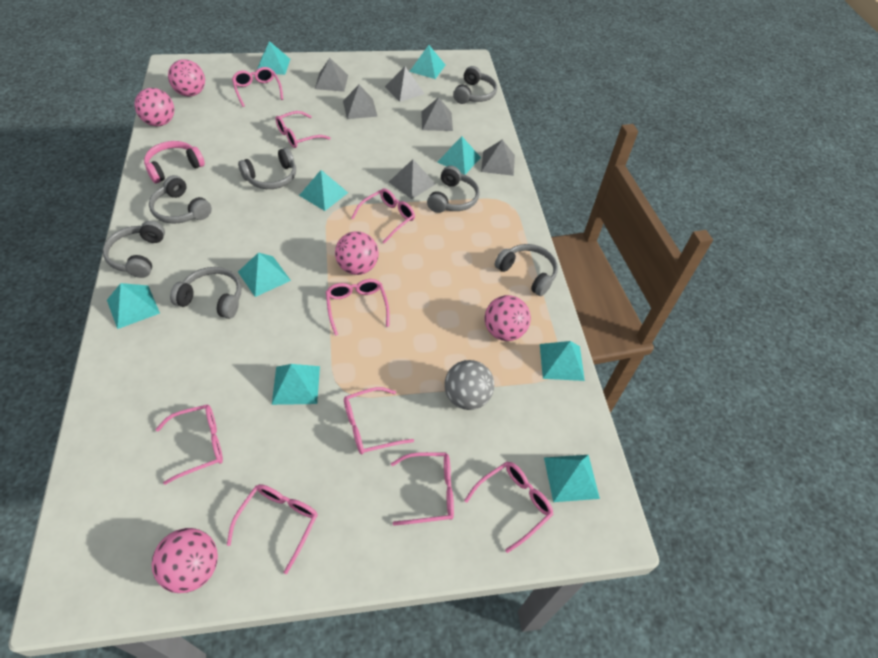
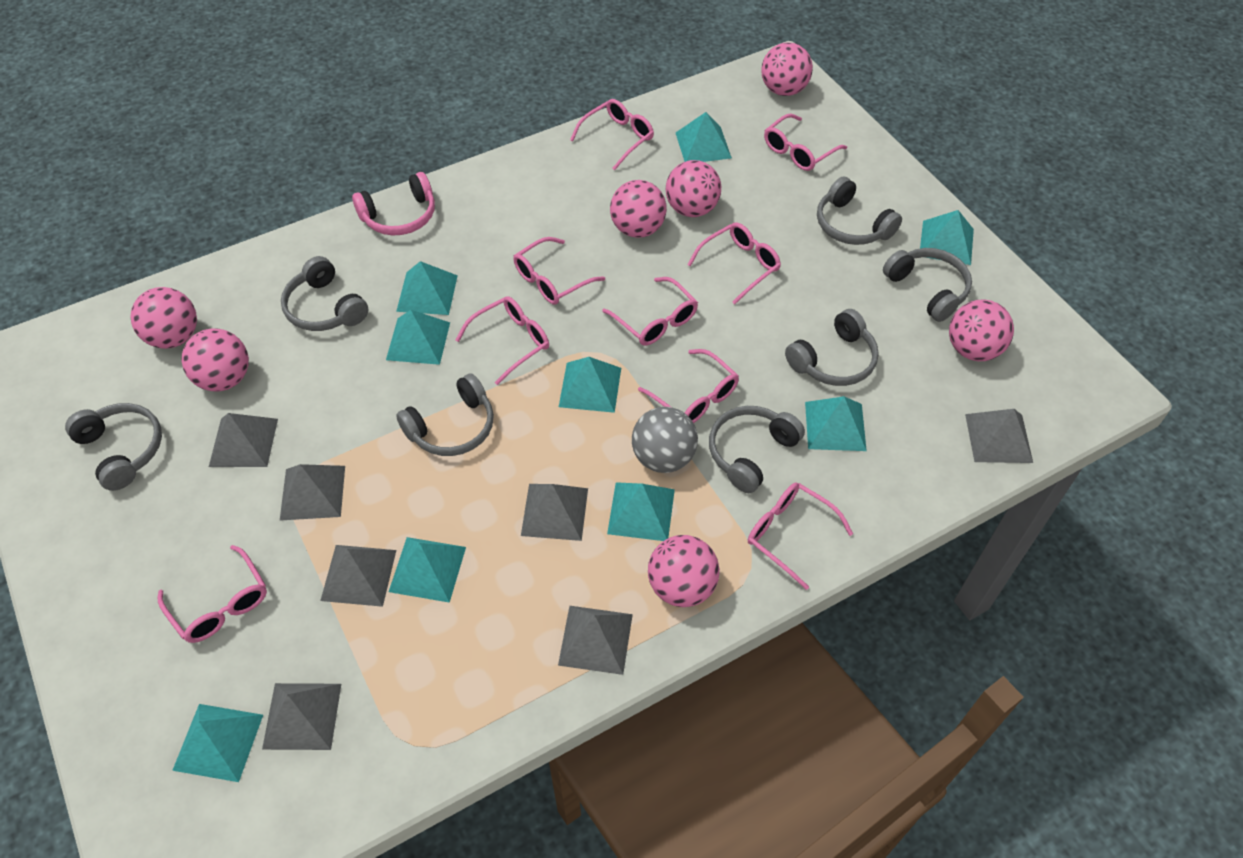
grey pyramid: 6 -> 7
pink ball: 5 -> 7

